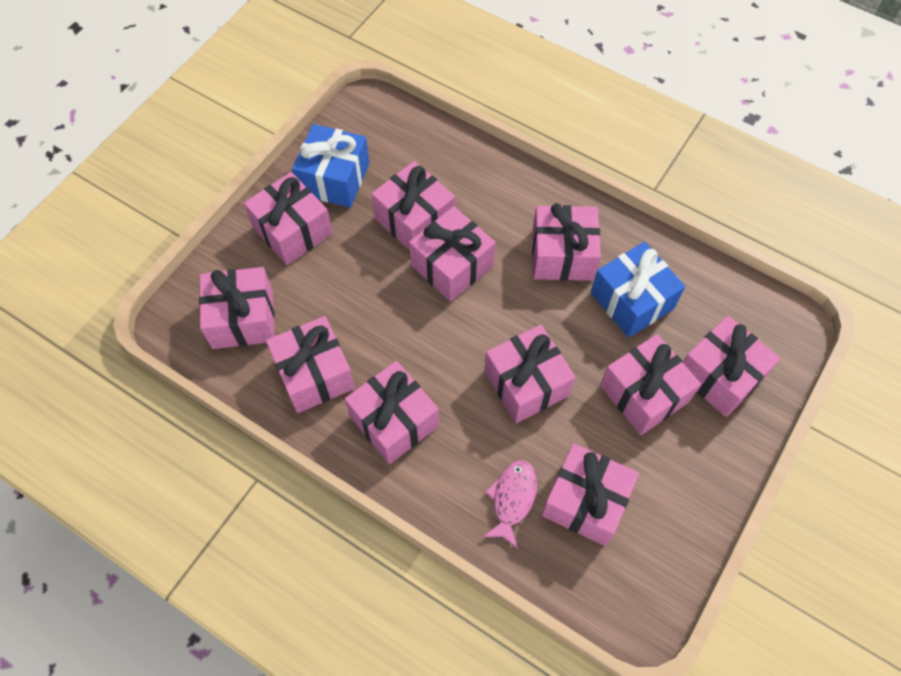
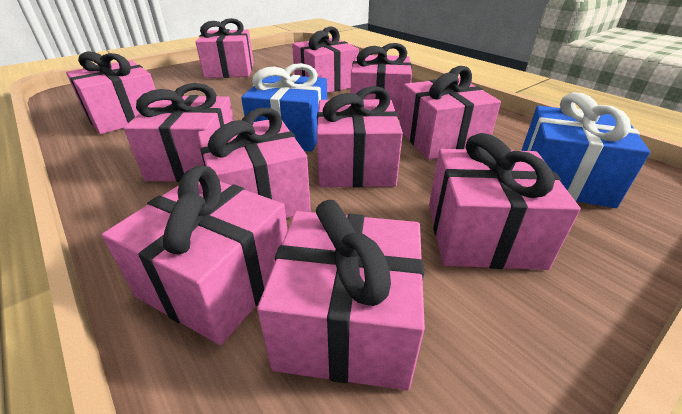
pink fish: 1 -> 0

